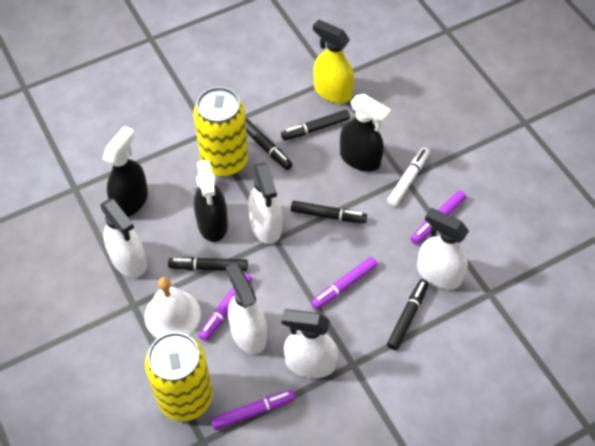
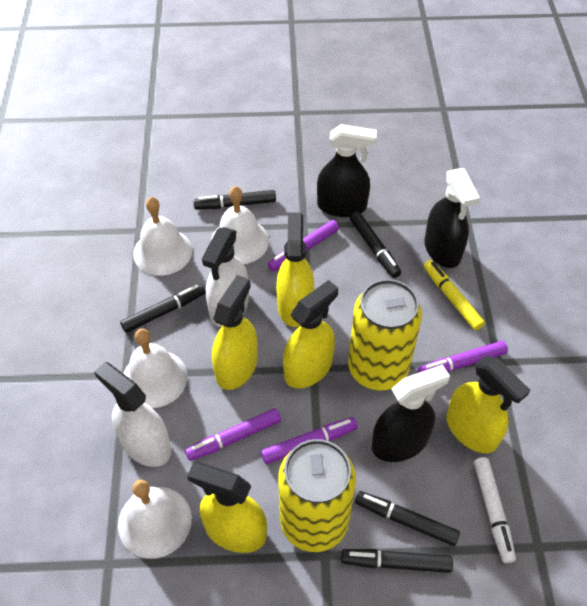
white bell: 1 -> 4
white spray bottle: 5 -> 2
yellow marker: 0 -> 1
yellow spray bottle: 1 -> 5

